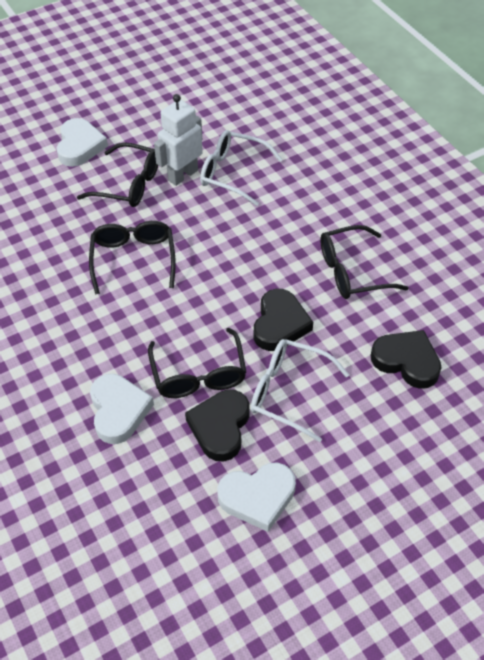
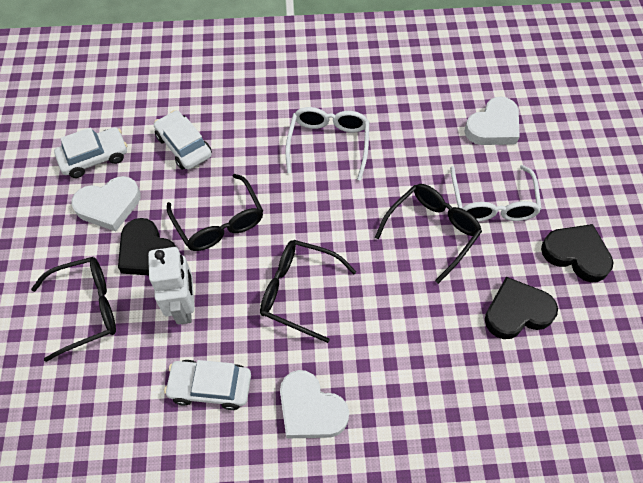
white car: 0 -> 3

